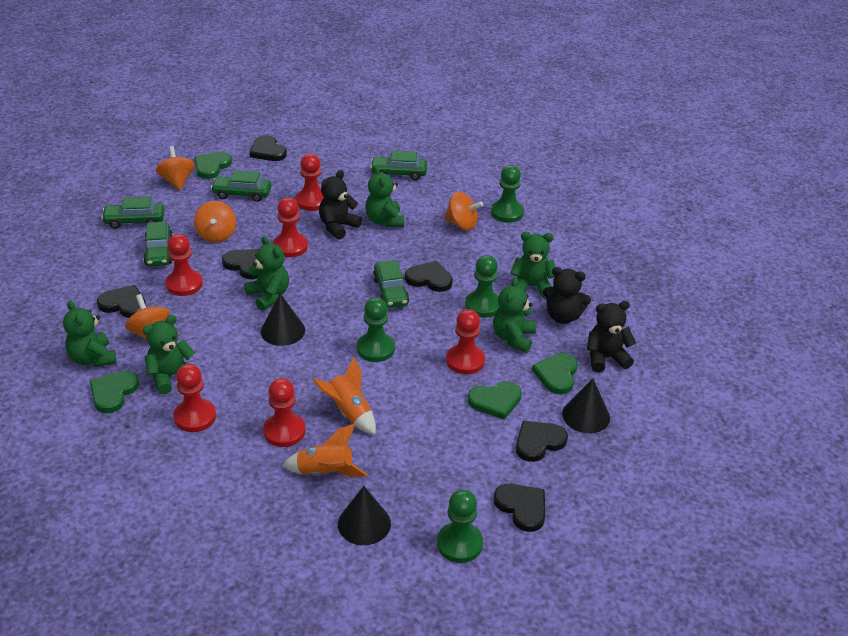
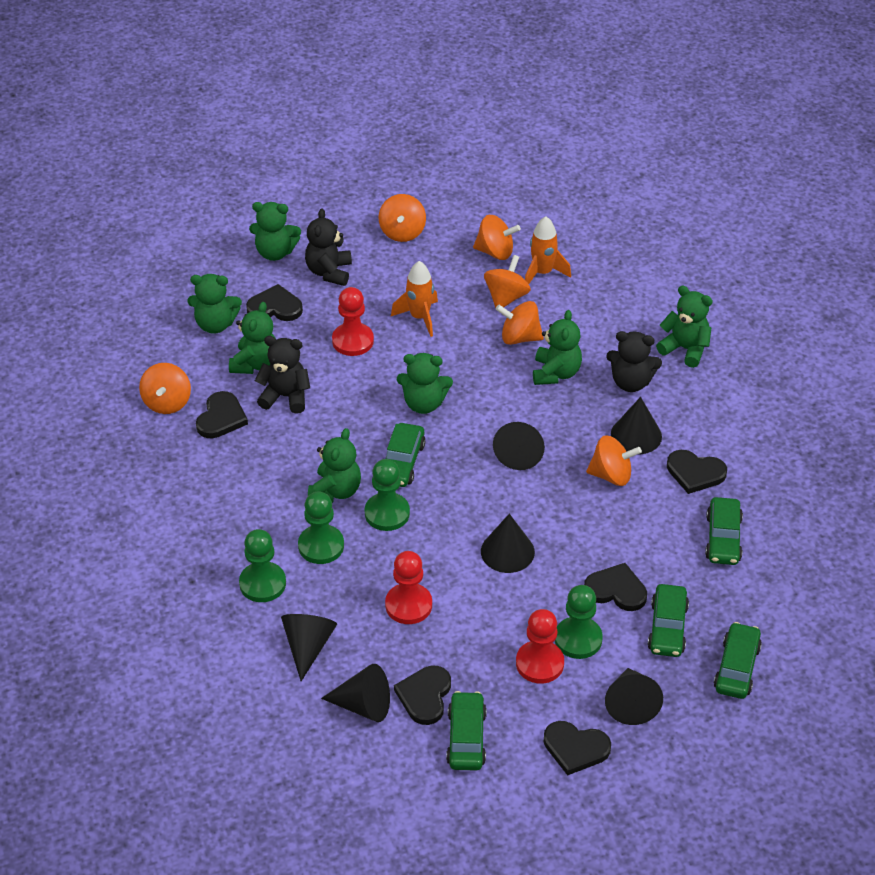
black cone: 3 -> 6
green heart: 4 -> 0
green teddy bear: 6 -> 7
orange spinning top: 4 -> 6
red pawn: 6 -> 3

